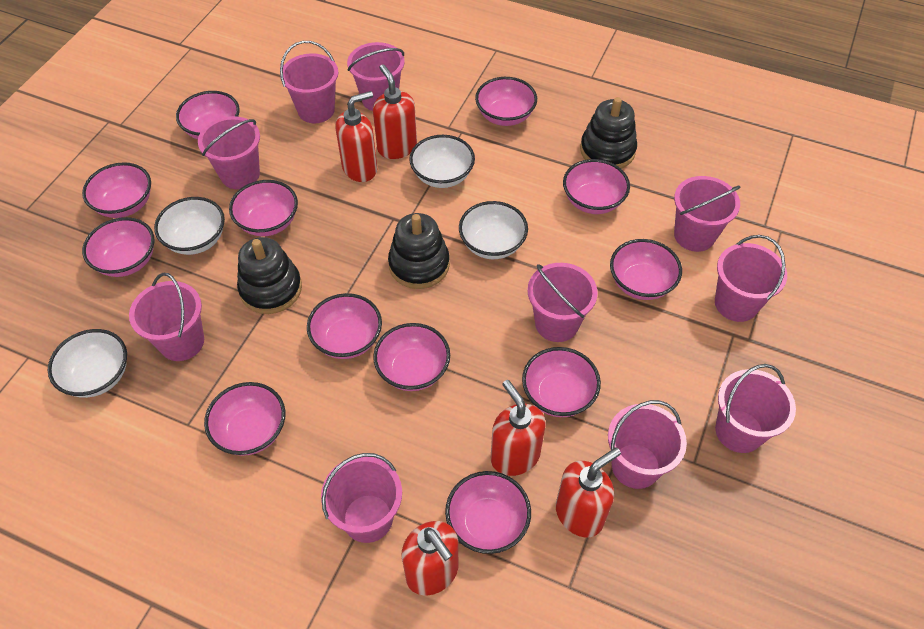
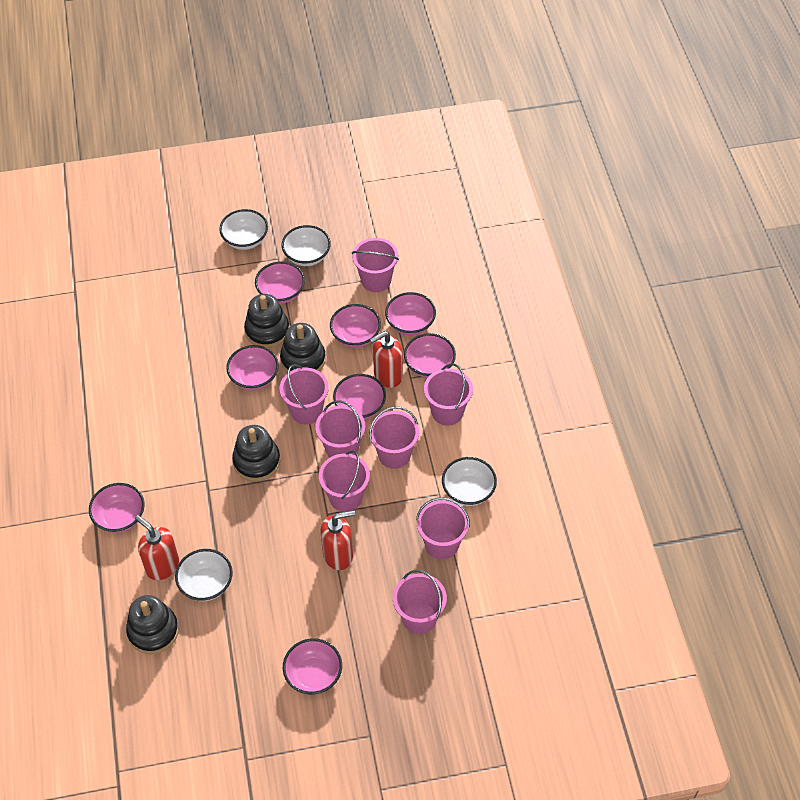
black stacking toy: 3 -> 4
pink bowl: 12 -> 8
pink bucket: 10 -> 8
red soap dispenser: 5 -> 3

